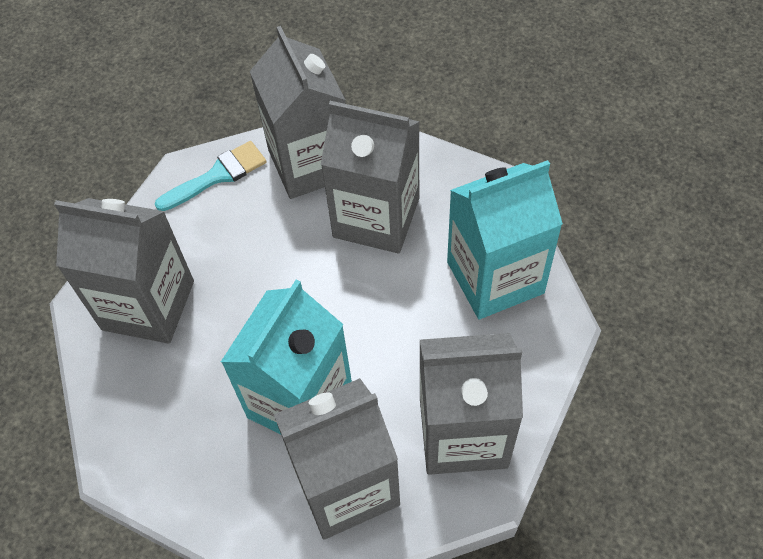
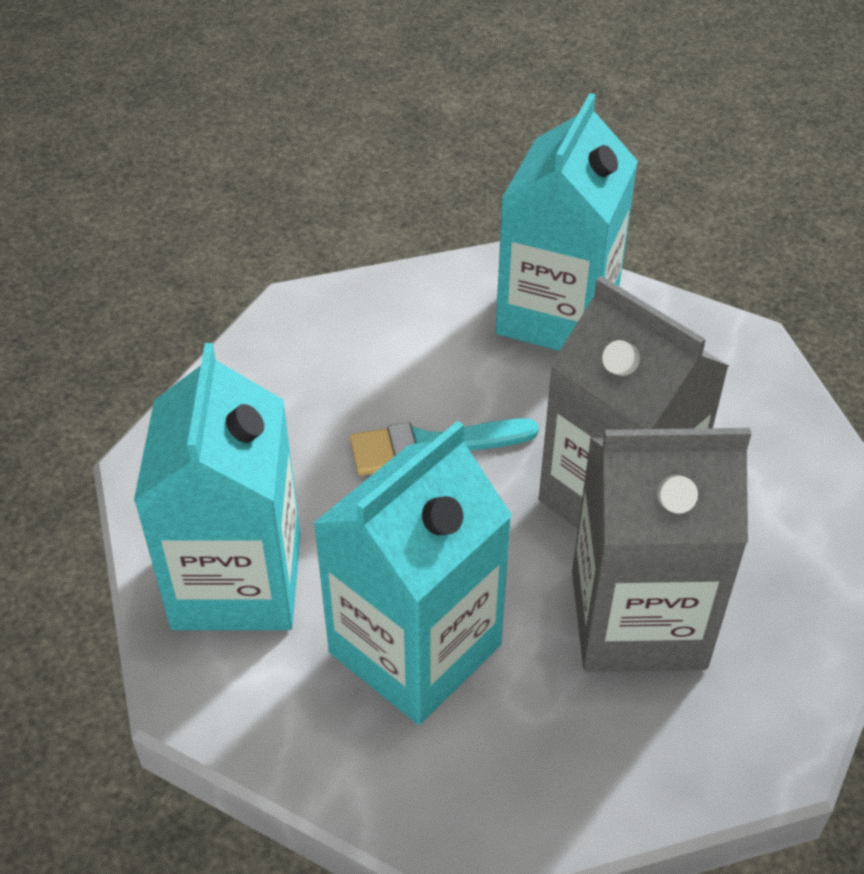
grey carton: 5 -> 2
turquoise carton: 2 -> 3

